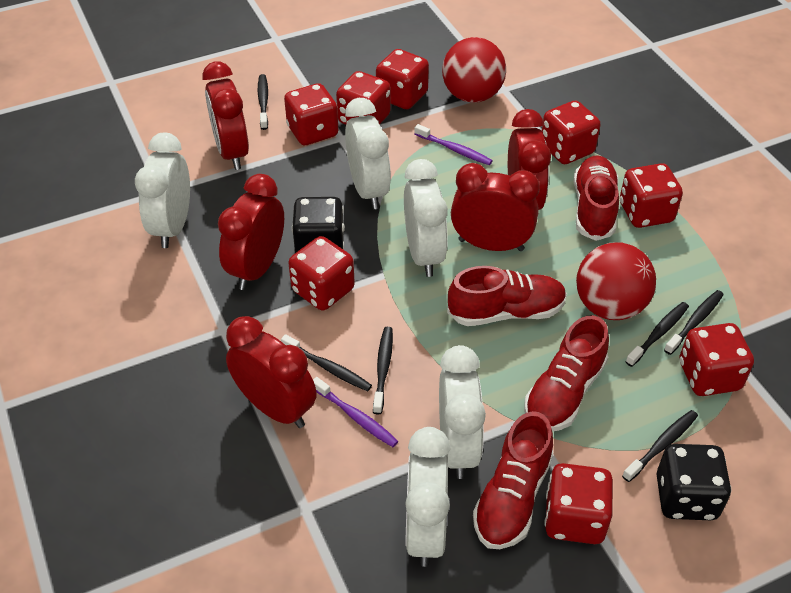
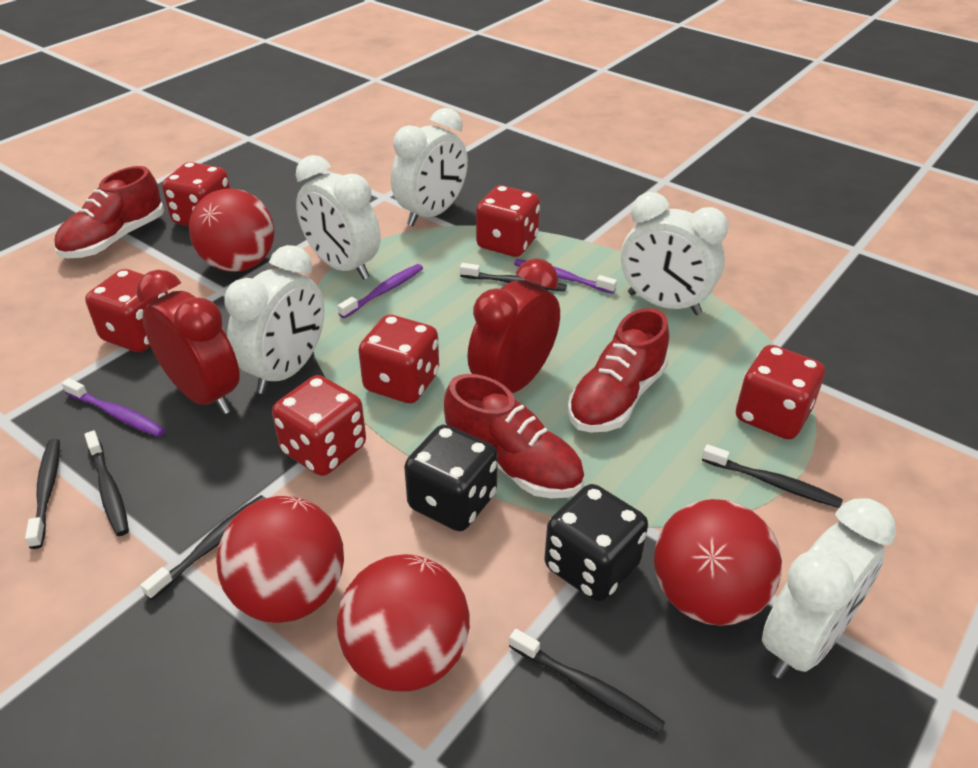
purple toothbrush: 2 -> 3
red ball: 2 -> 4
red clock: 5 -> 2
red dice: 8 -> 6
red shoe: 4 -> 3

